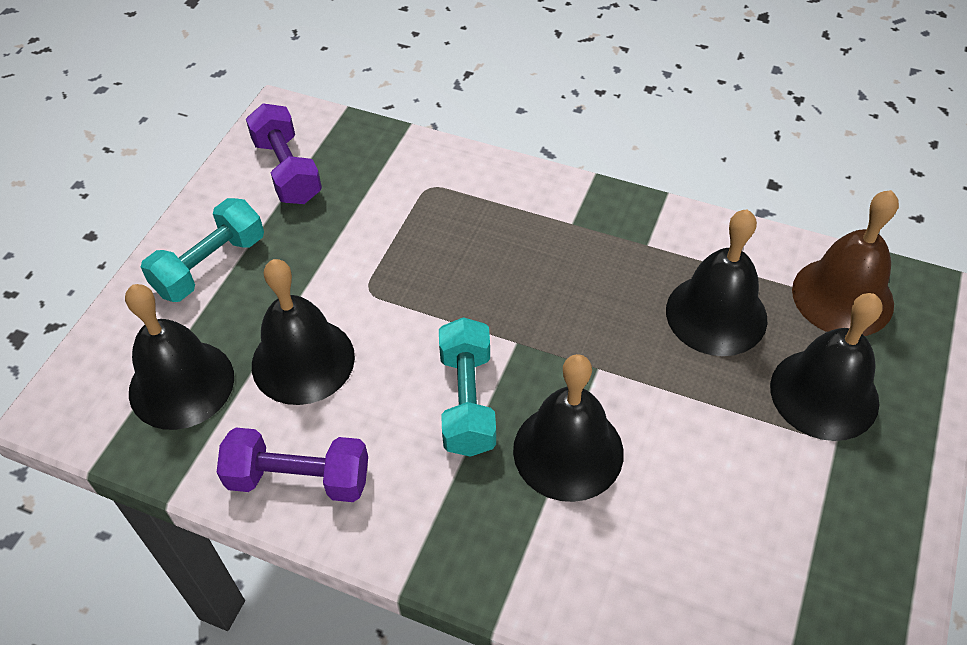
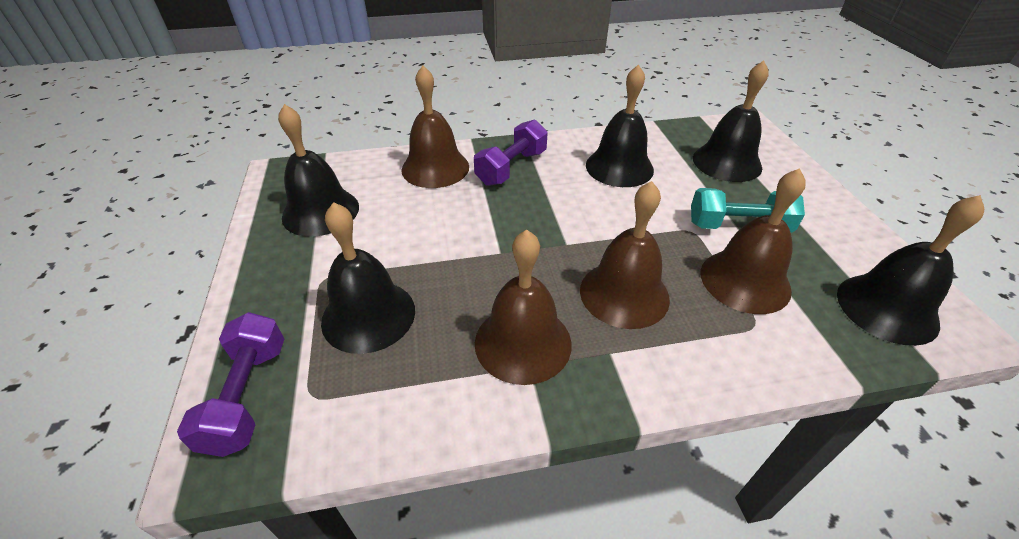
brown bell: 1 -> 4
turquoise dumbbell: 2 -> 1

